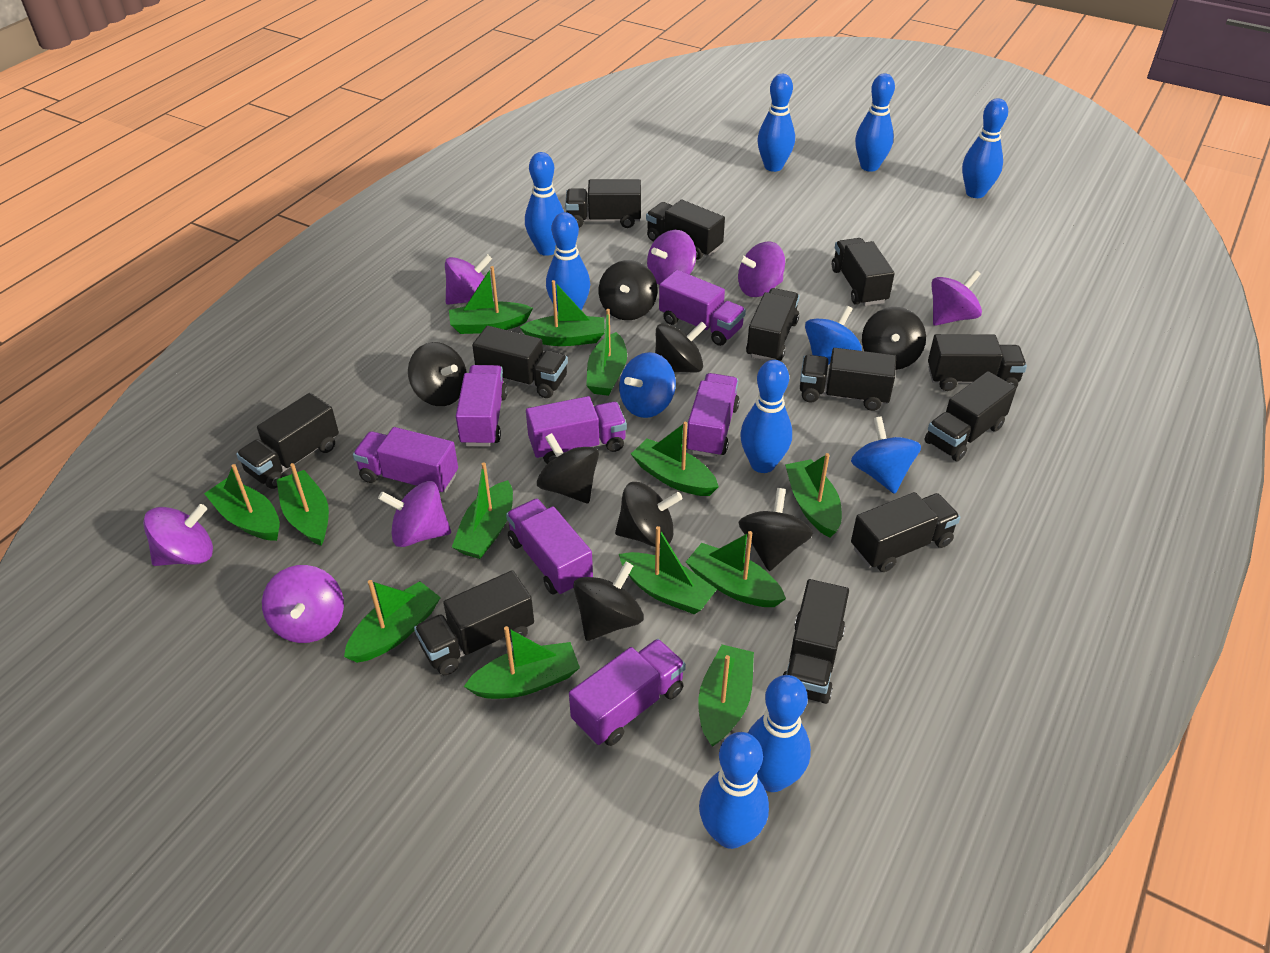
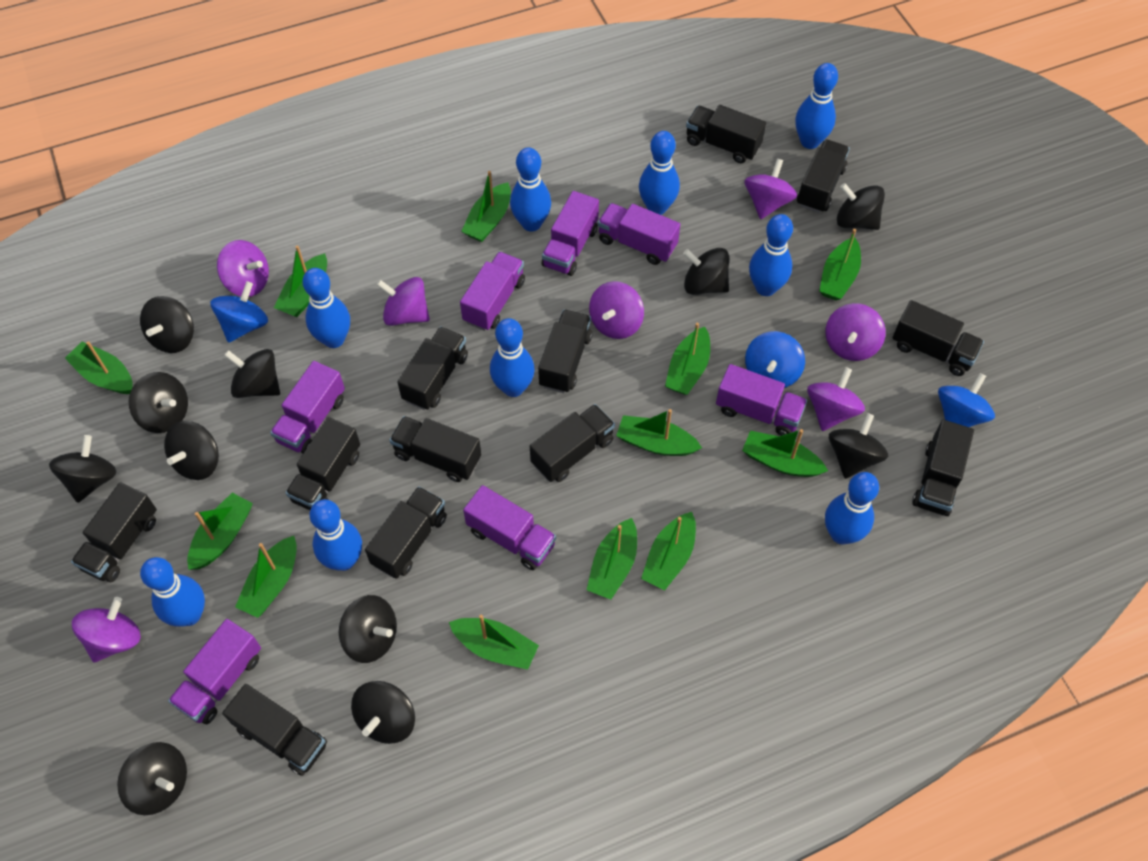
black spinning top: 8 -> 11
blue bowling pin: 8 -> 9
green boat: 13 -> 12

